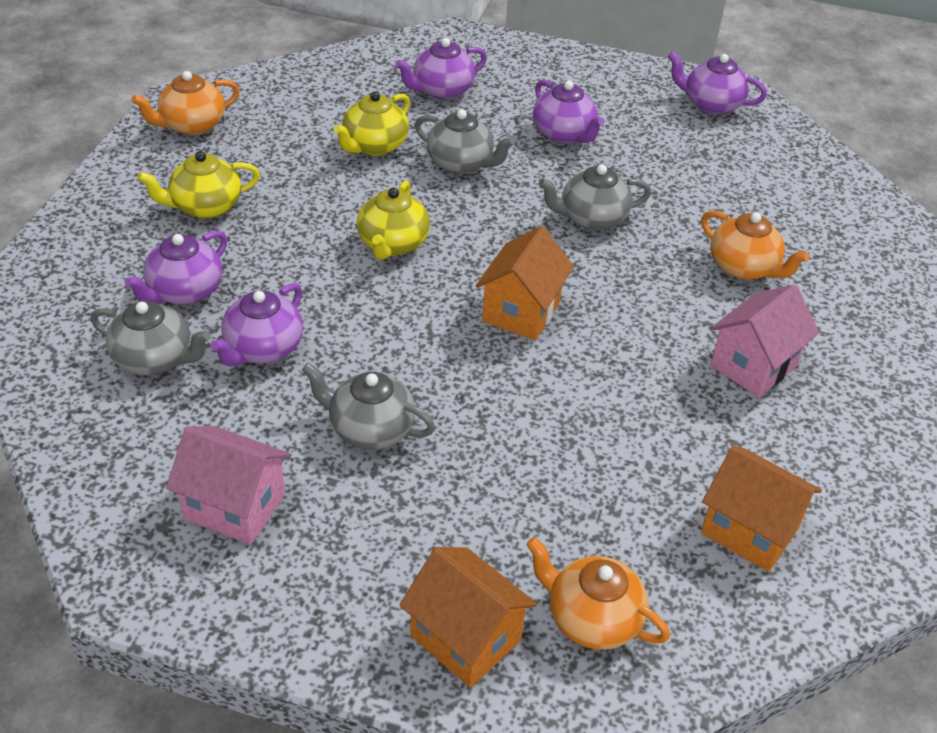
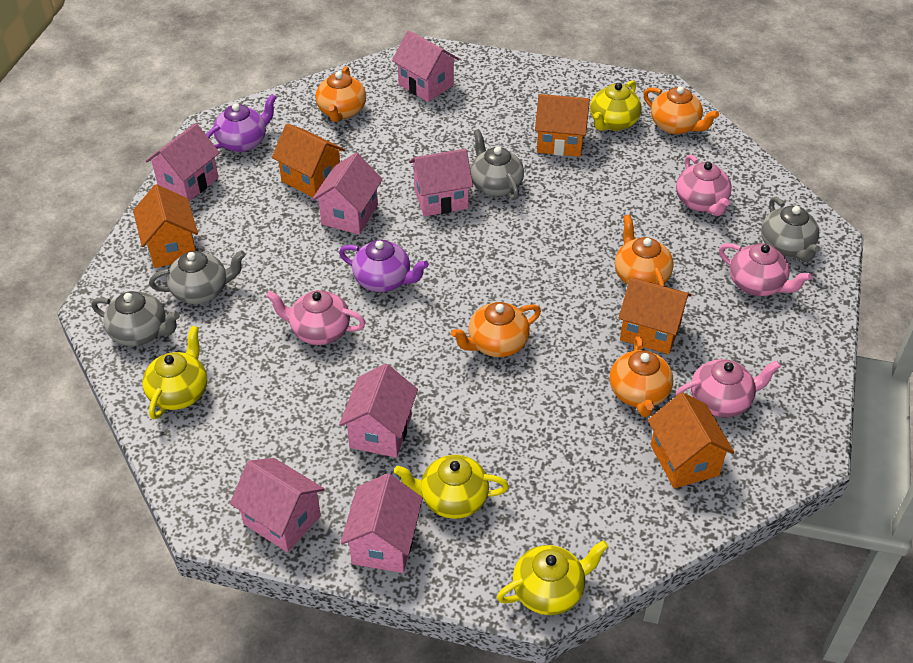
orange house: 3 -> 5
orange teapot: 3 -> 5
pink house: 2 -> 7
pink teapot: 0 -> 4
purple teapot: 5 -> 2
yellow teapot: 3 -> 4

